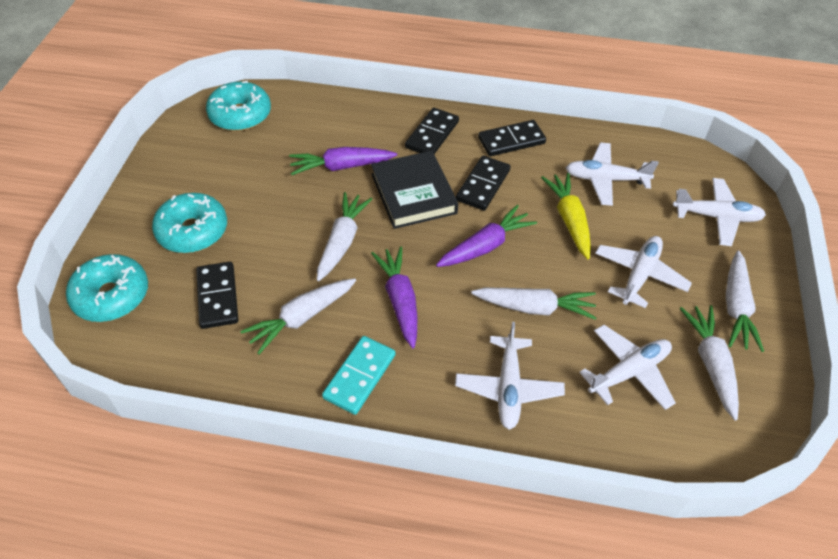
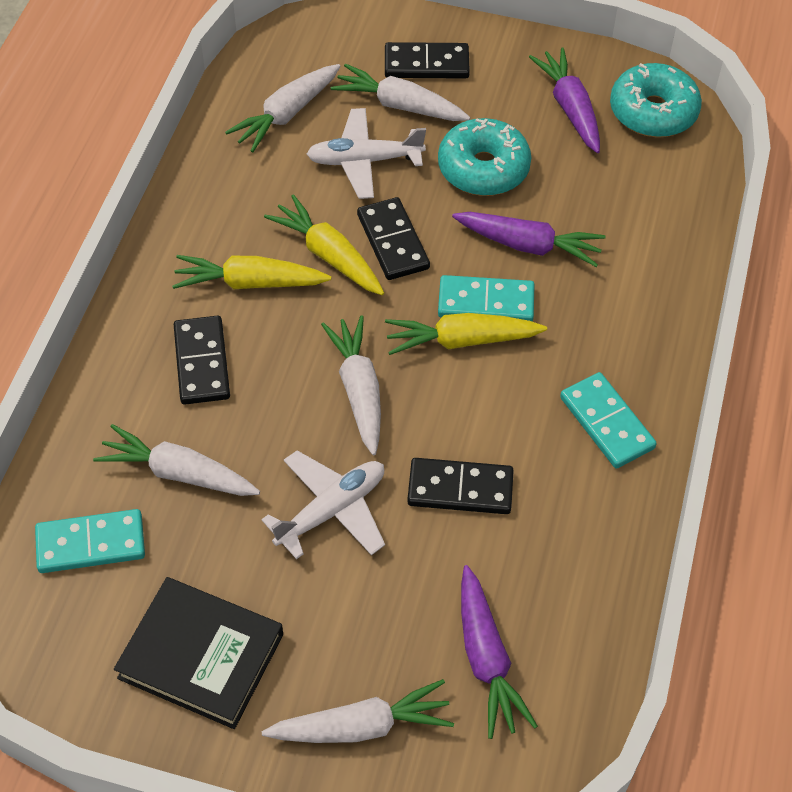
turquoise domino: 1 -> 3
turquoise donut: 3 -> 2
white plane: 5 -> 2
yellow carrot: 1 -> 3

